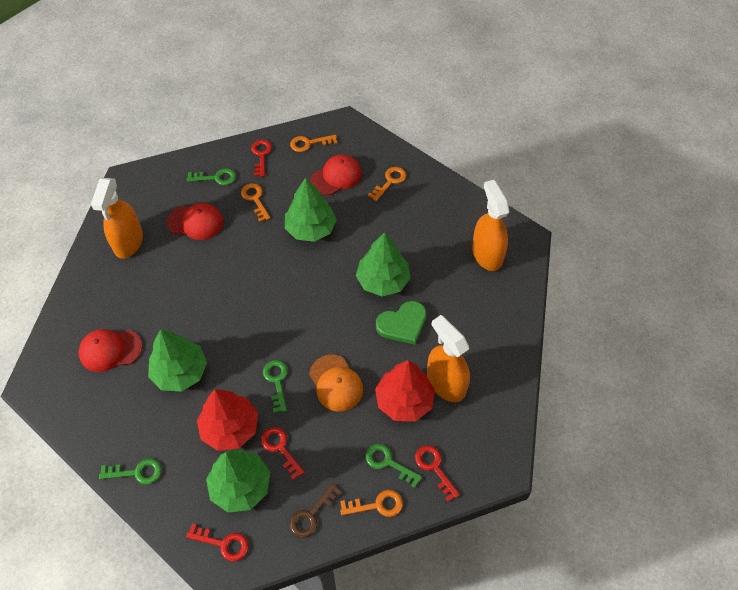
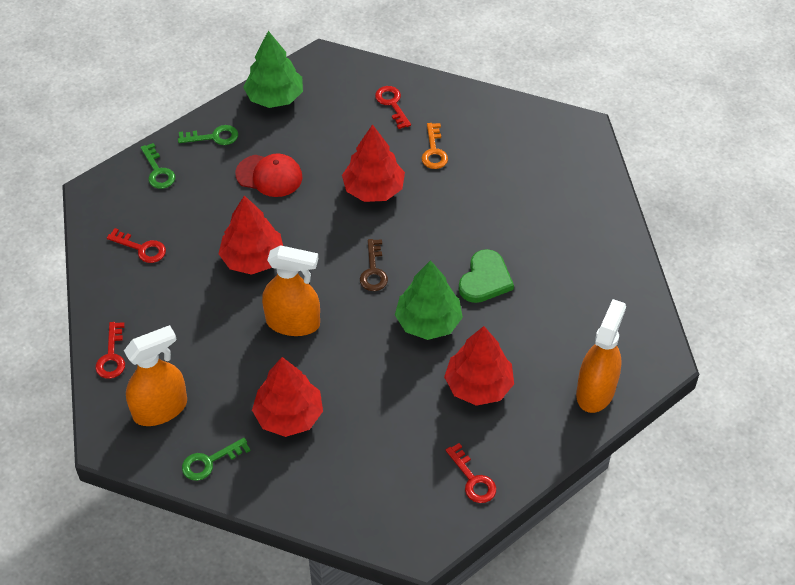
green key: 4 -> 3
green tree: 4 -> 2
orange cap: 1 -> 0
orange key: 4 -> 1
red cap: 3 -> 1
red tree: 2 -> 4

